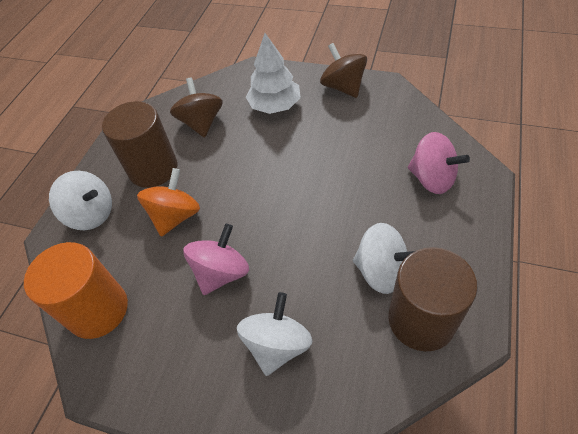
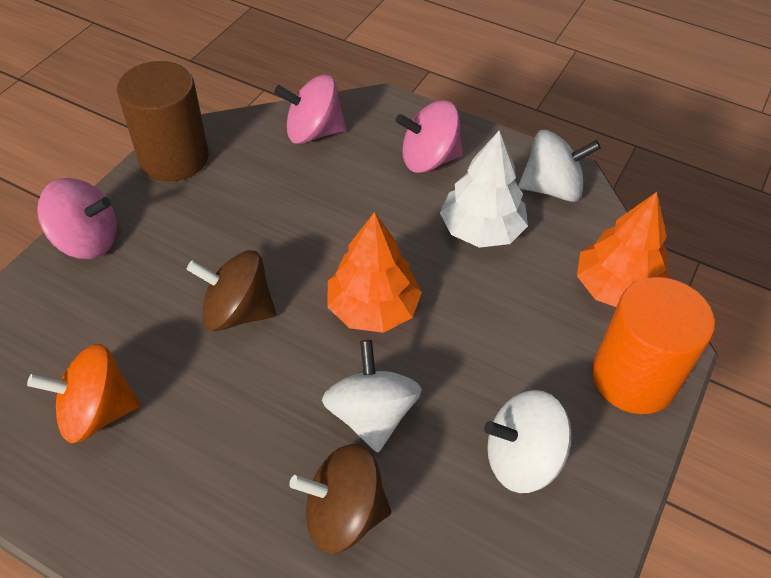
brown cylinder: 2 -> 1
orange tree: 0 -> 2
pink spinning top: 2 -> 3

